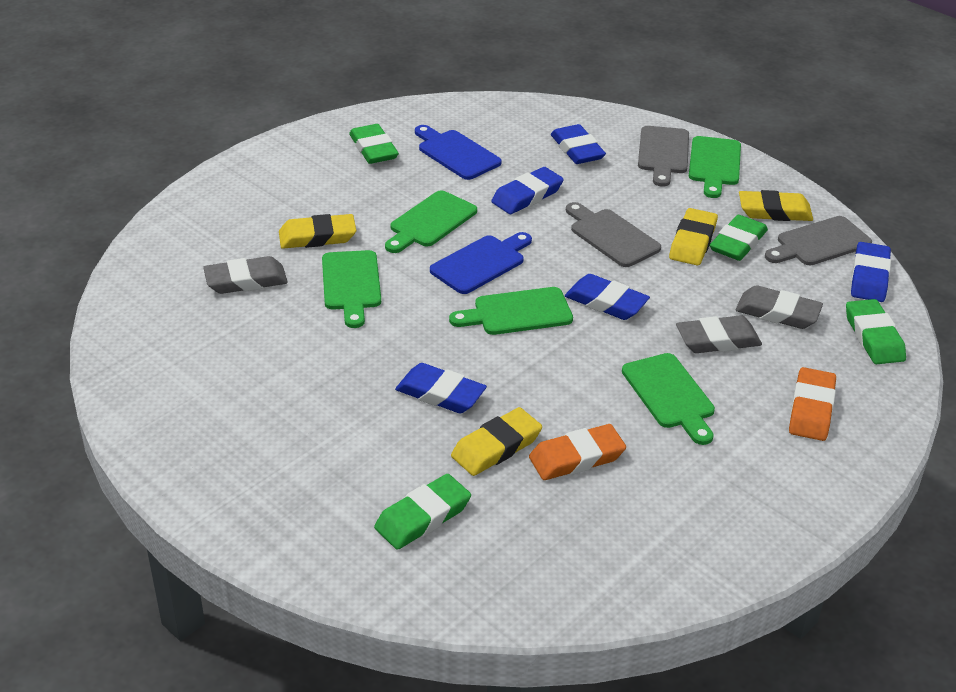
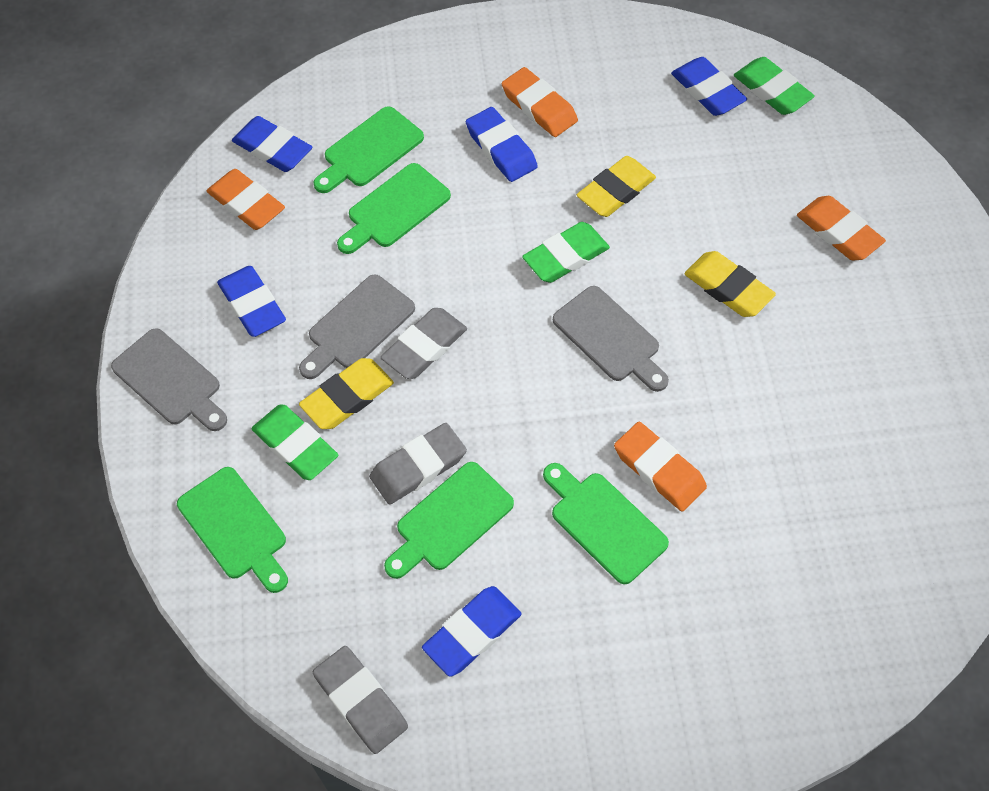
blue cutting board: 2 -> 0
green eraser: 4 -> 3
orange eraser: 2 -> 4
yellow eraser: 4 -> 3

